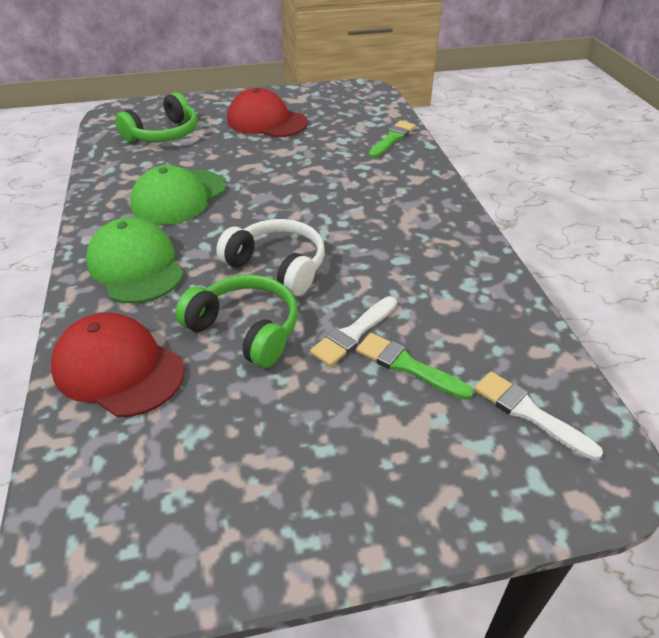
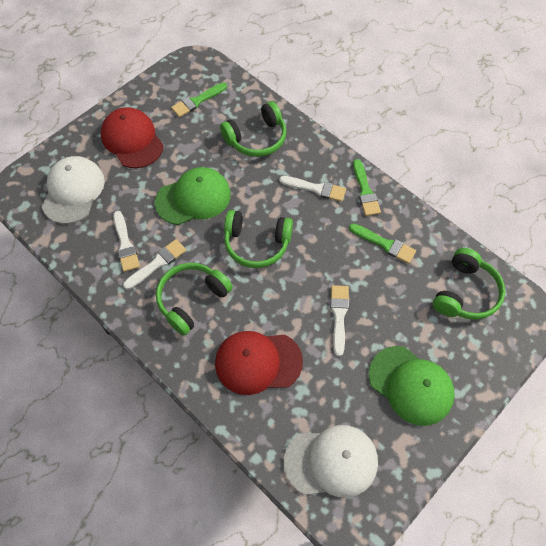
green brush: 2 -> 3
green headphones: 2 -> 4
white brush: 2 -> 4
white cap: 0 -> 2
white headphones: 1 -> 0

